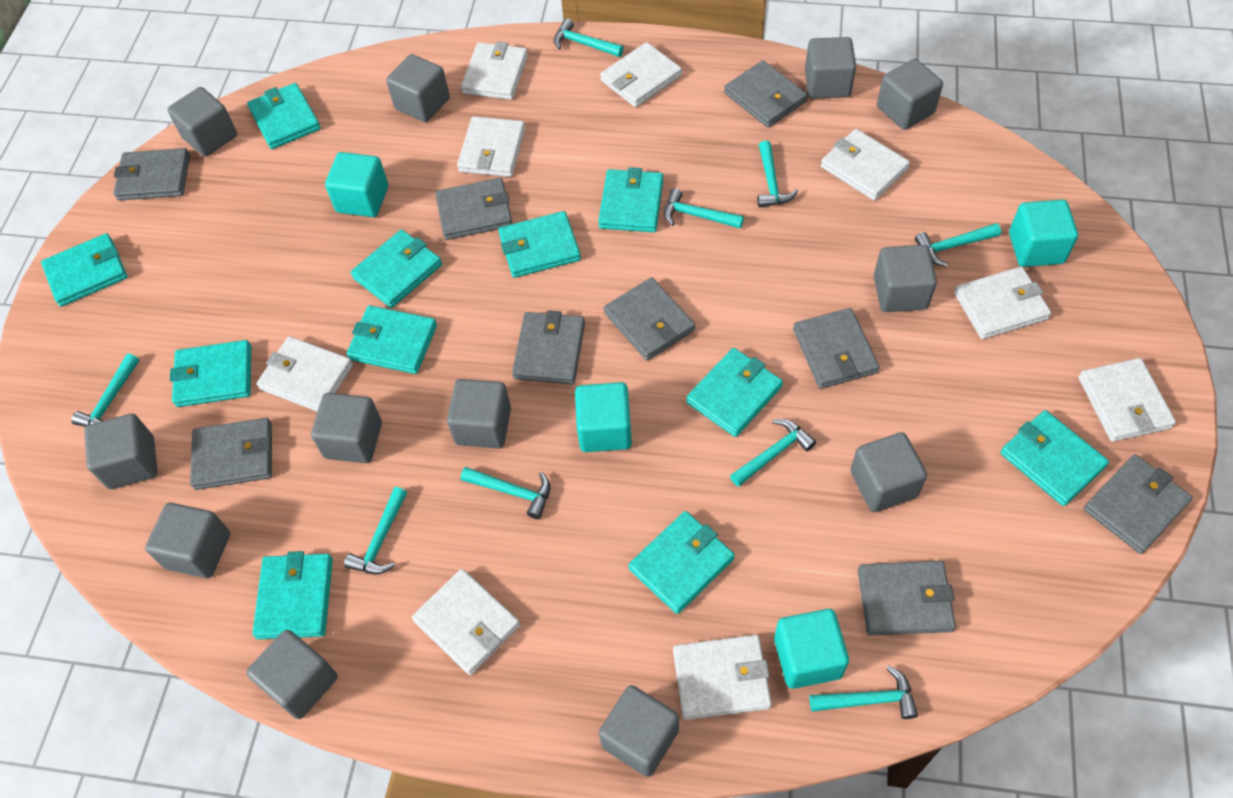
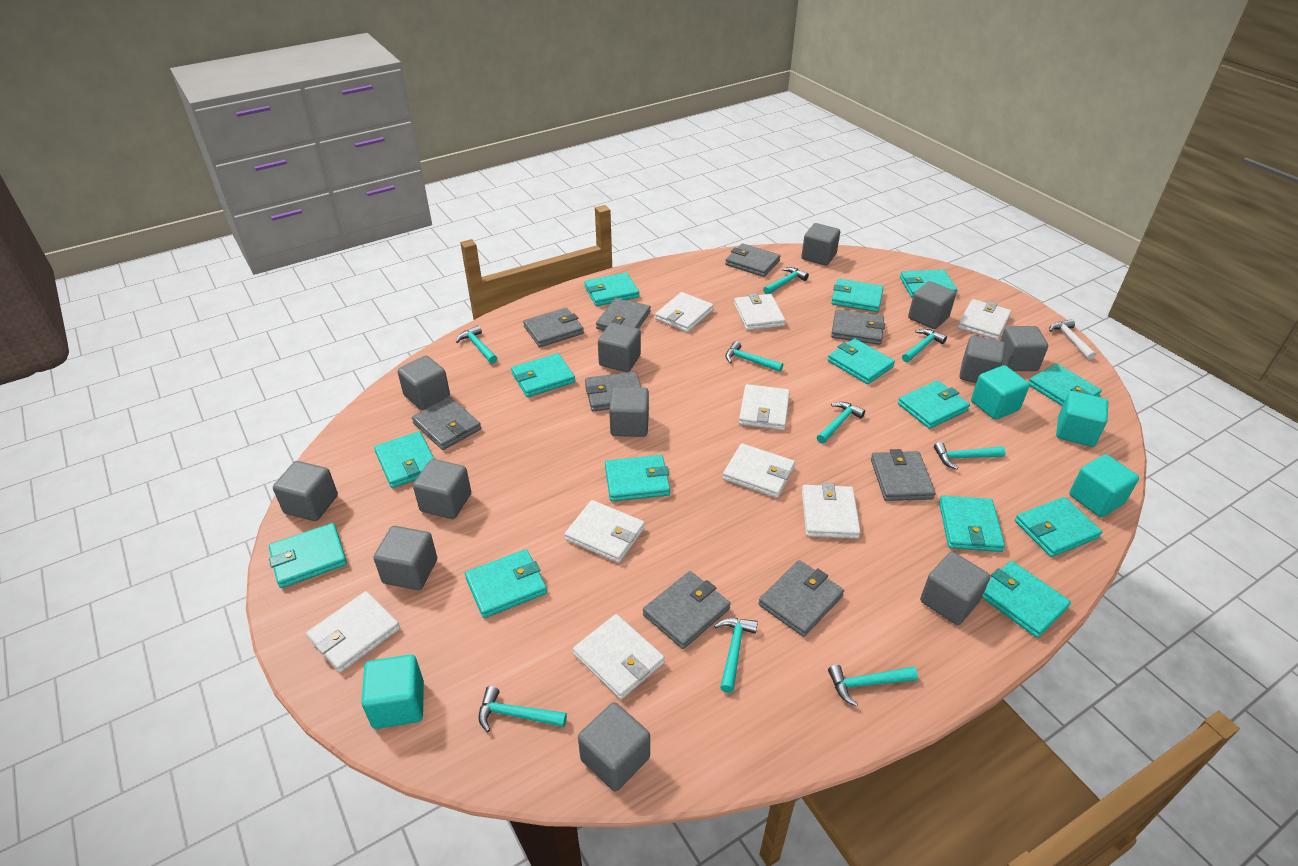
turquoise wallet: 11 -> 14
white hammer: 0 -> 1

